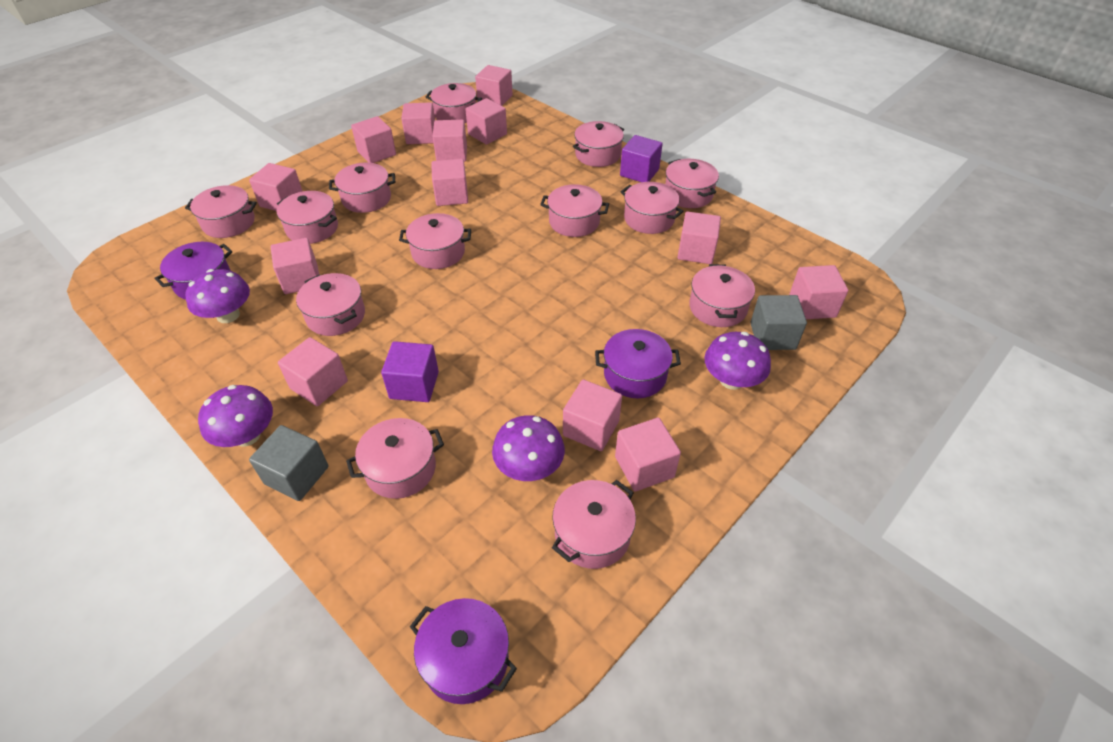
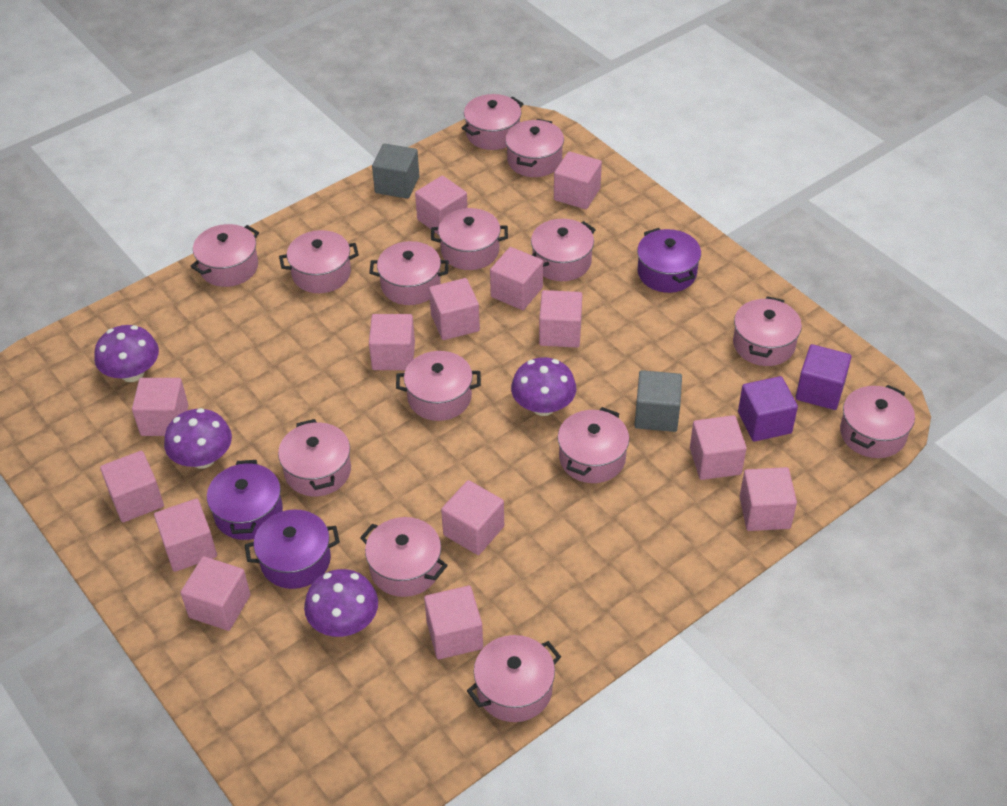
pink cube: 13 -> 14
pink pot: 13 -> 14

